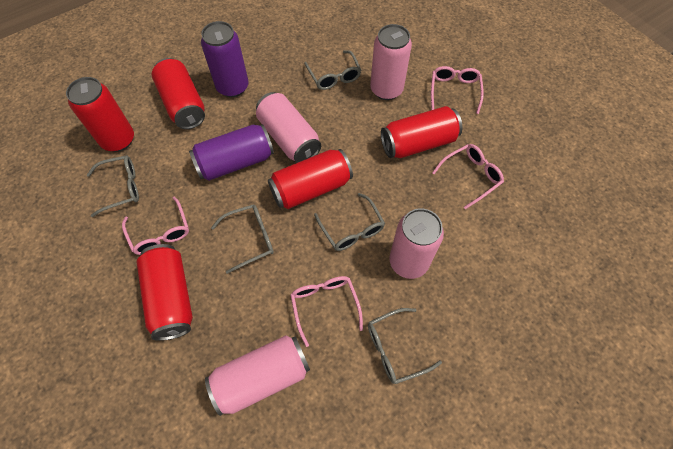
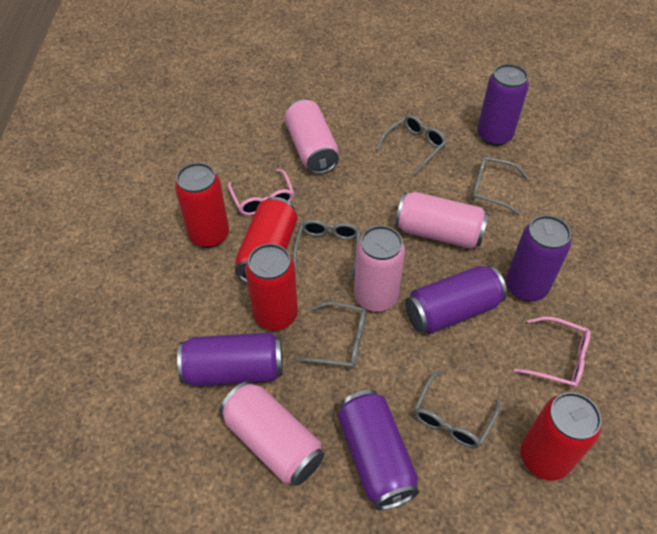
pink glasses: 4 -> 2
purple can: 2 -> 5
red can: 5 -> 4

